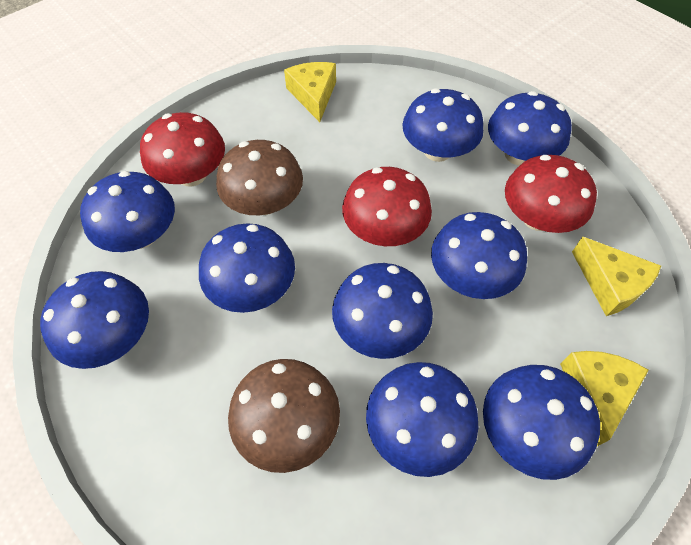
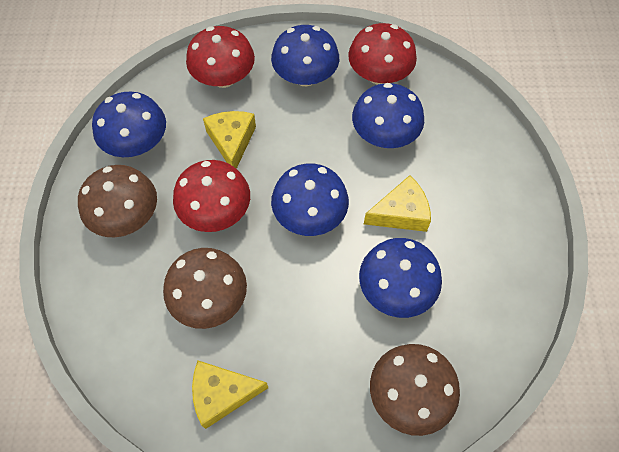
blue mushroom: 9 -> 5
brown mushroom: 2 -> 3

